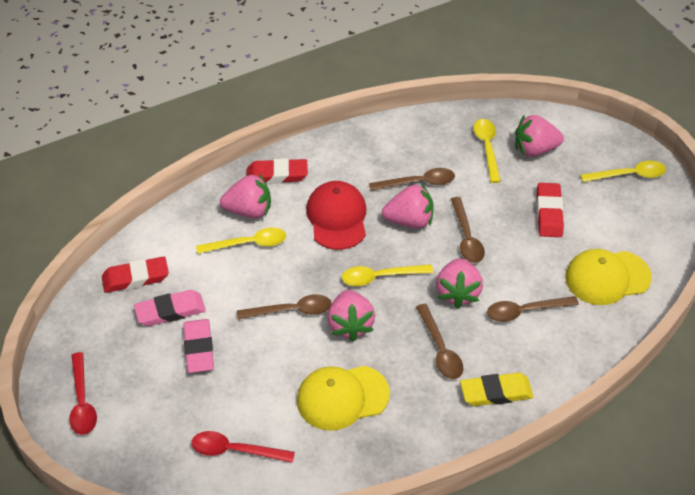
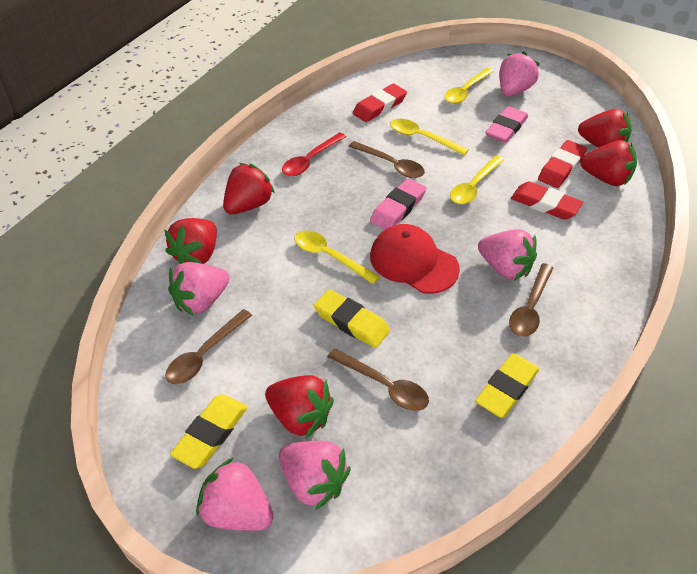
brown spoon: 5 -> 4
red spoon: 2 -> 1
red strawberry: 0 -> 5
yellow cap: 2 -> 0
yellow eraser: 1 -> 3

